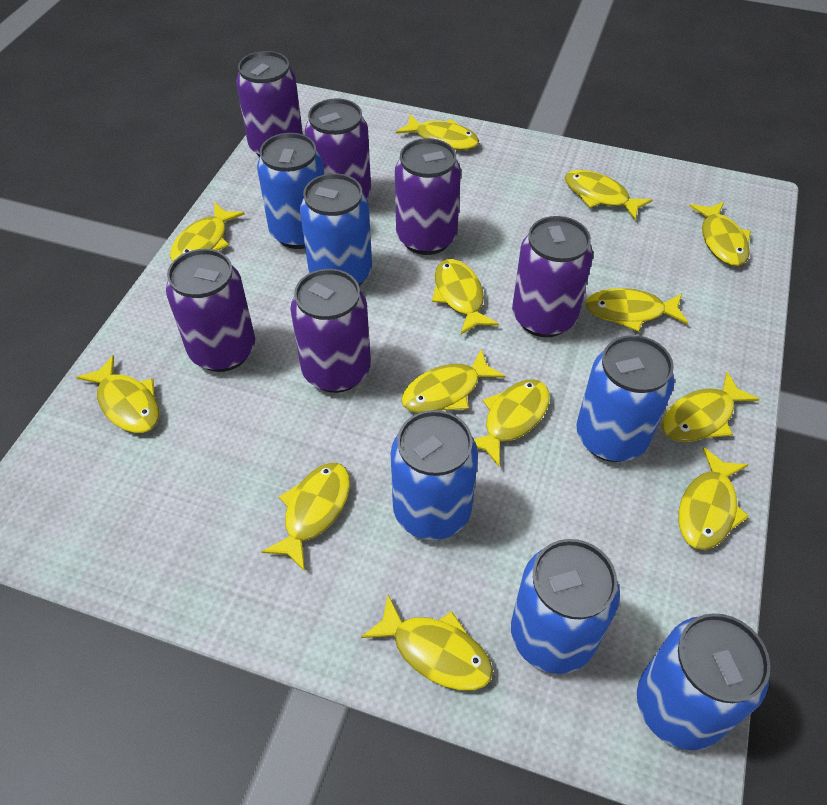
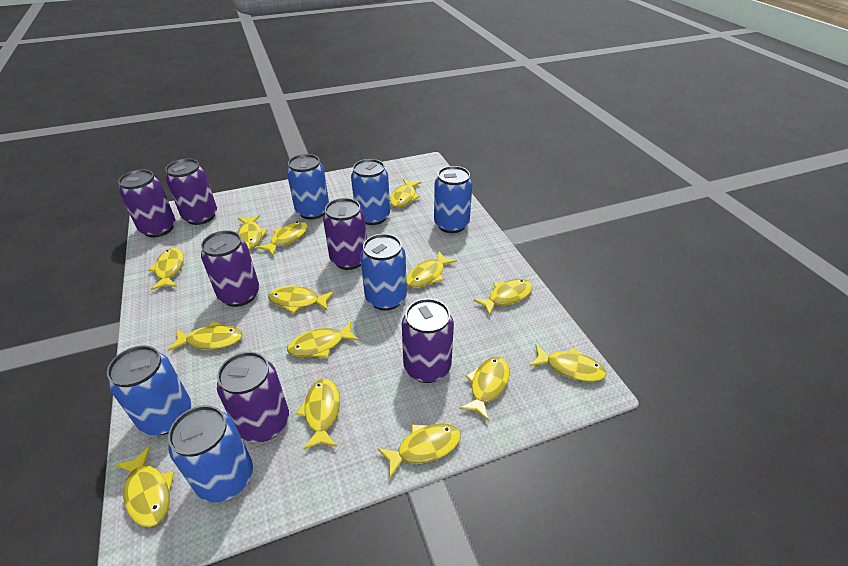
yellow fish: 13 -> 14

